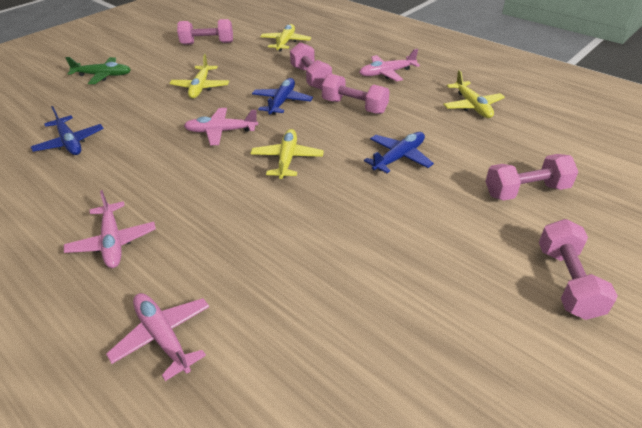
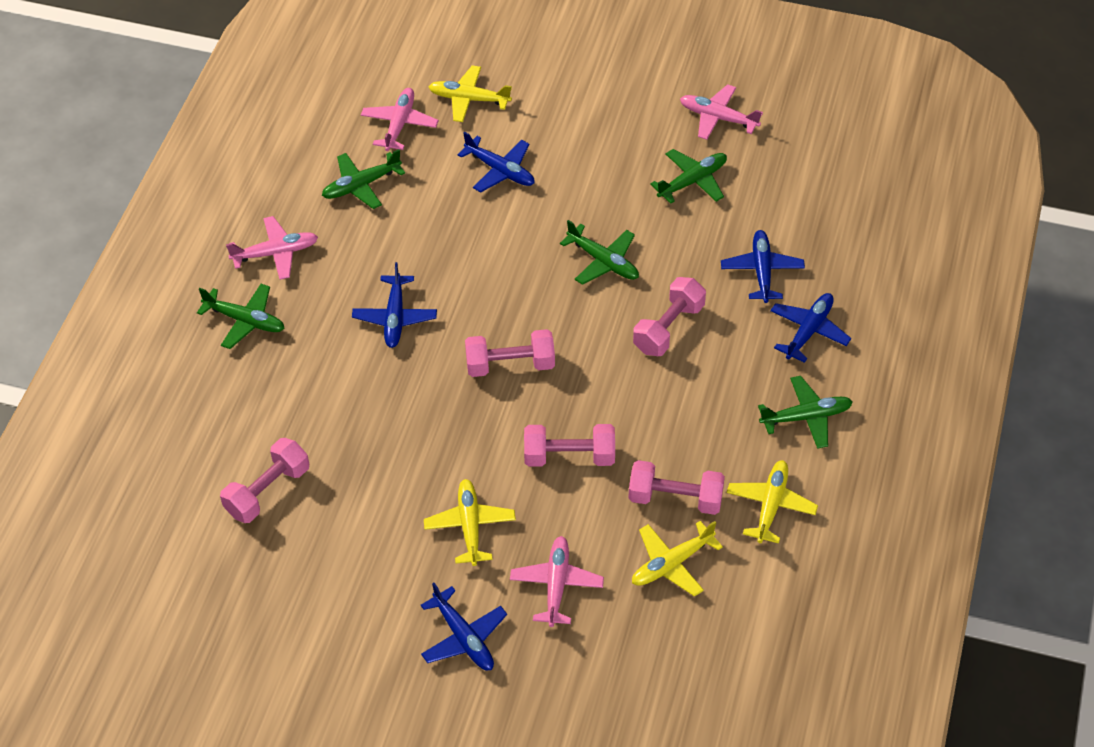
blue plane: 3 -> 5
green plane: 1 -> 5

